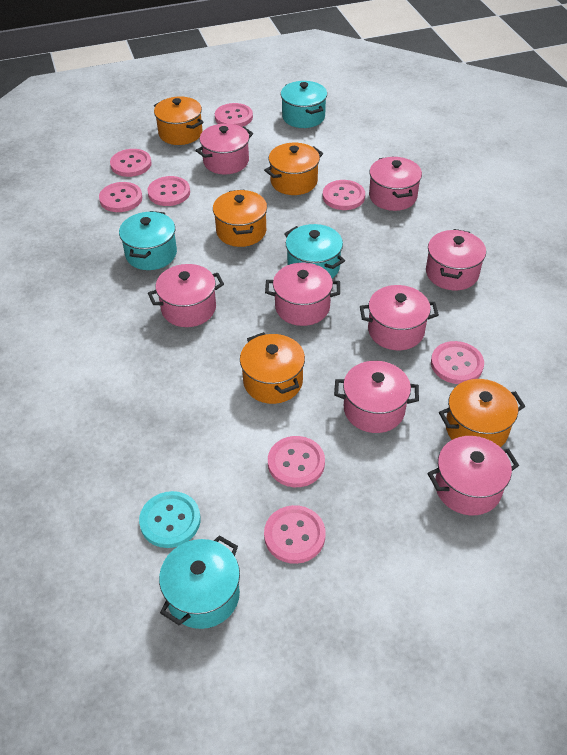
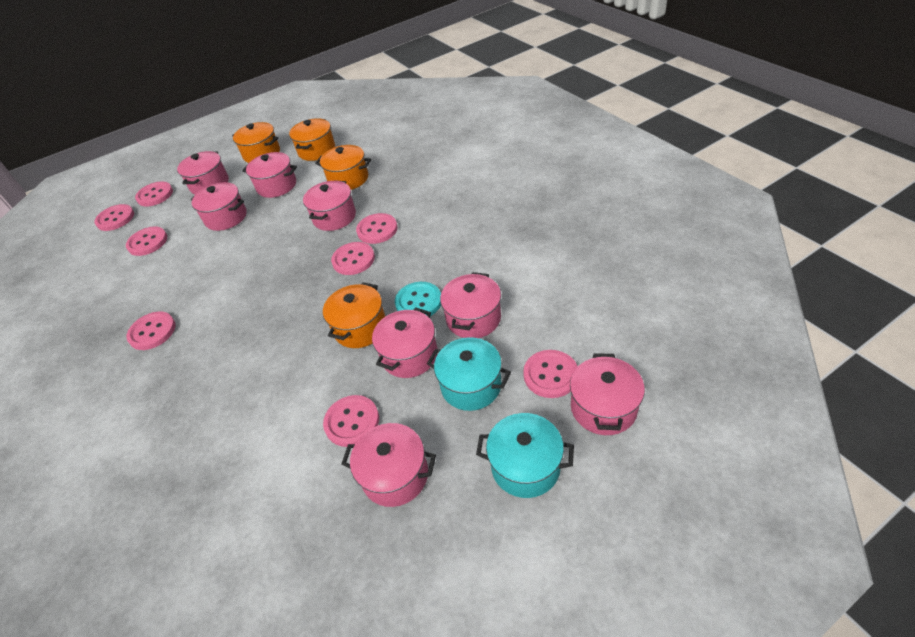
orange pot: 5 -> 4
turquoise pot: 4 -> 2

